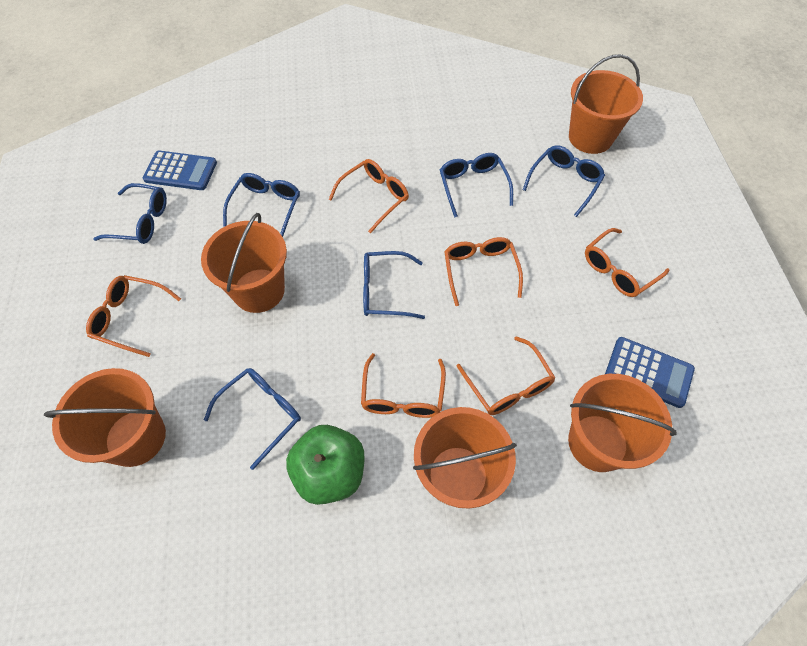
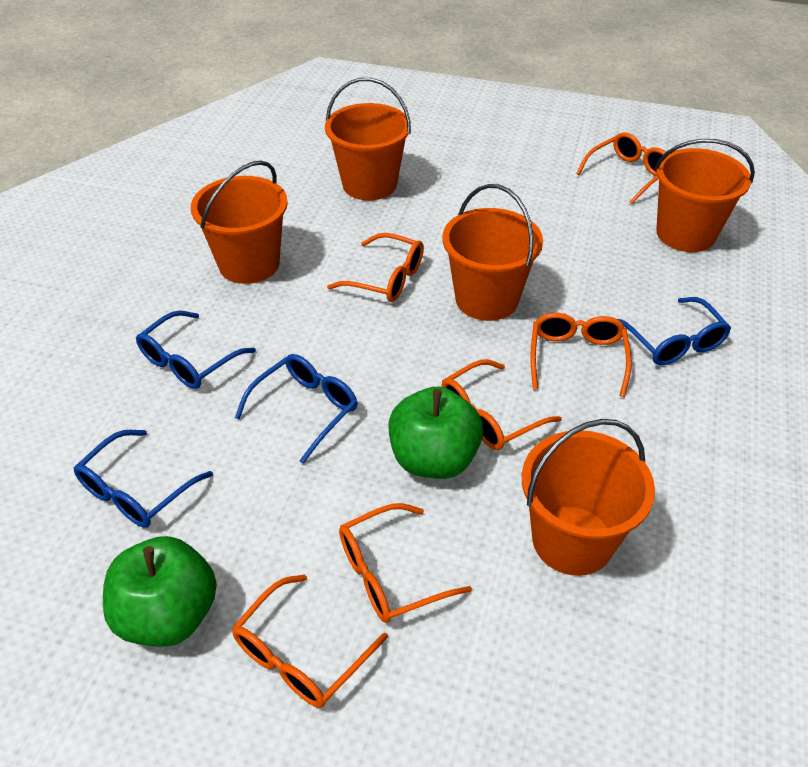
blue calculator: 2 -> 0
blue glasses: 6 -> 4
green apple: 1 -> 2

